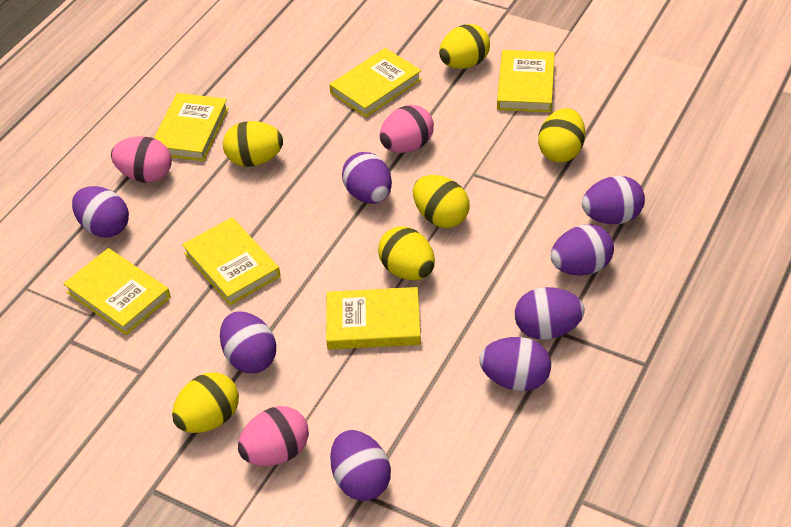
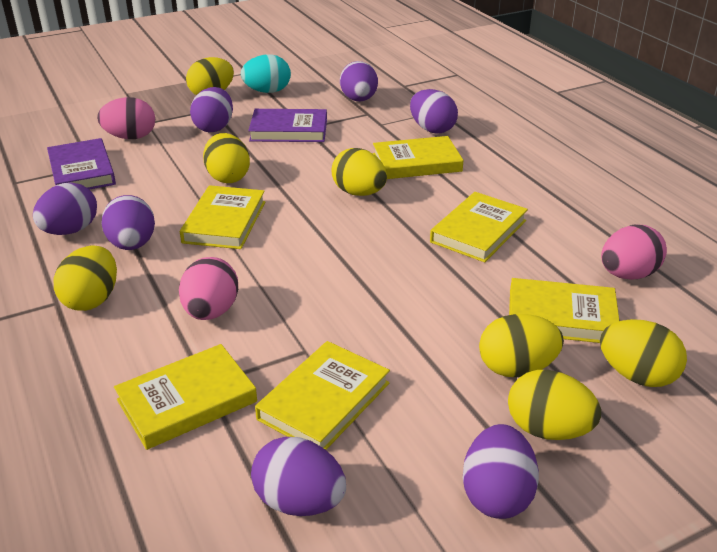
purple book: 0 -> 2
purple egg: 8 -> 7
turquoise egg: 0 -> 1
yellow egg: 6 -> 7

